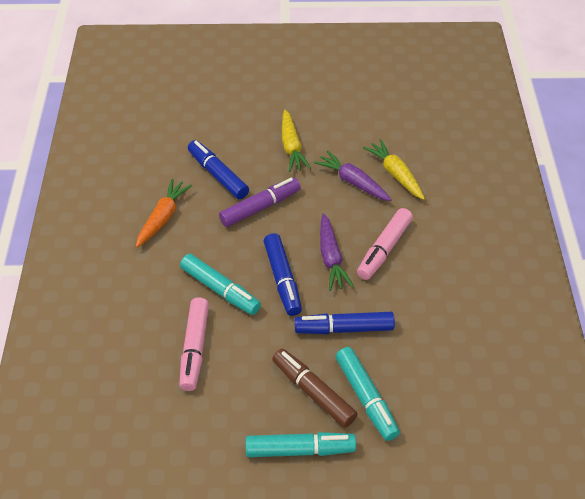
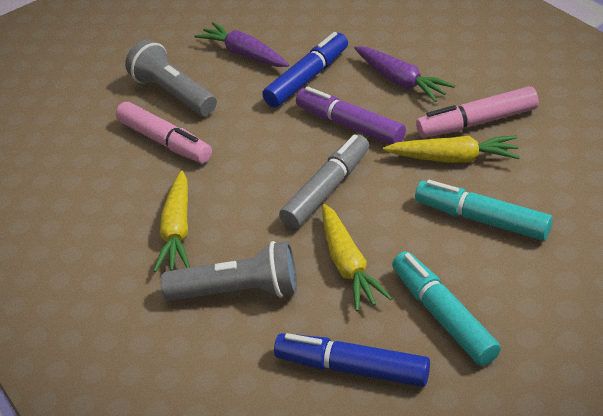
blue marker: 3 -> 2
brown marker: 1 -> 0
grey flashlight: 0 -> 2
grey marker: 0 -> 1
orange carrot: 1 -> 0
turquoise marker: 3 -> 2
yellow carrot: 2 -> 3

